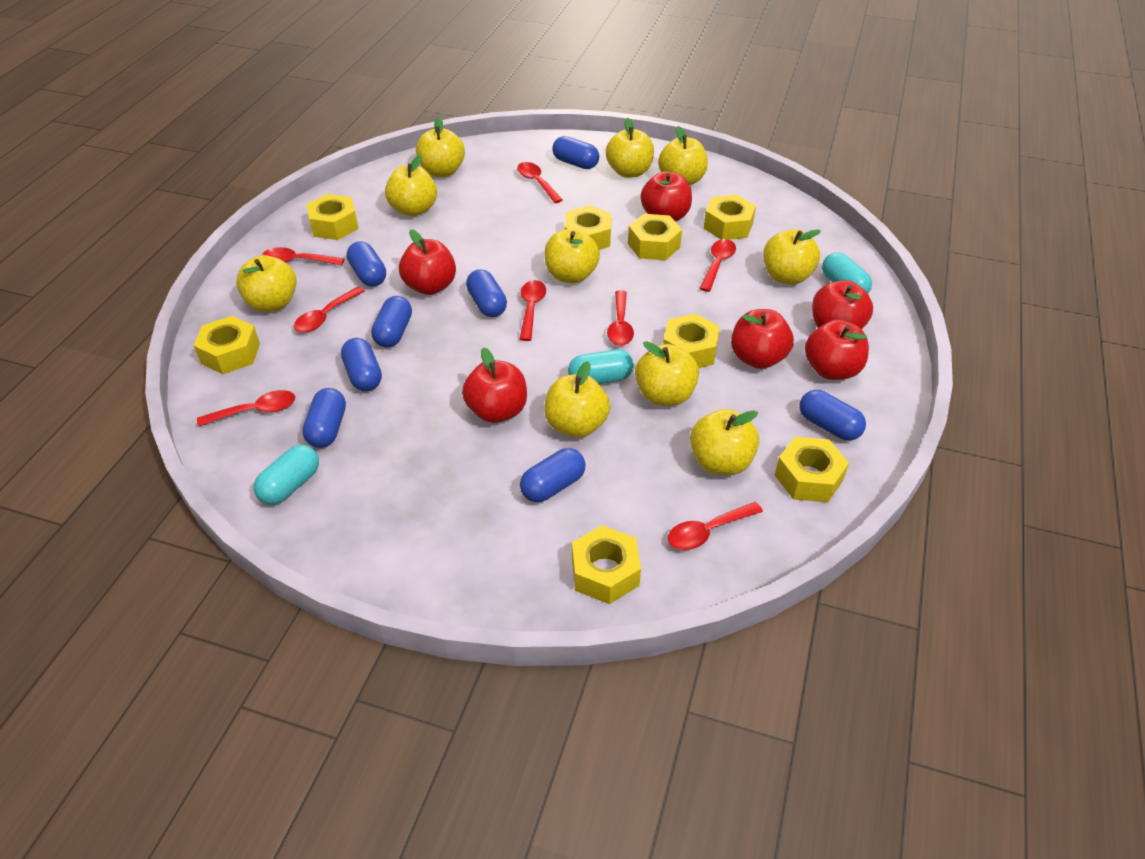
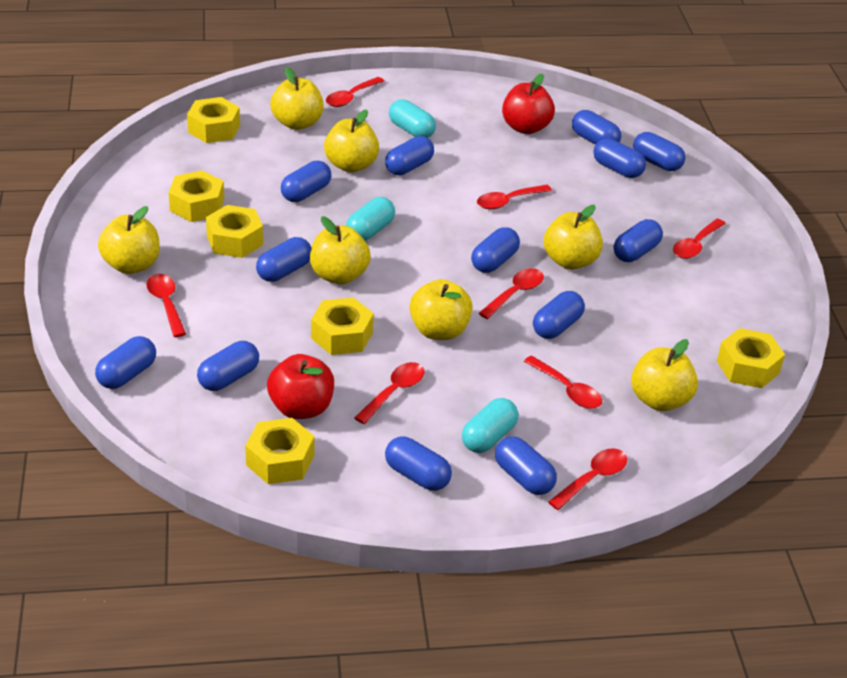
blue capsule: 8 -> 13
red apple: 6 -> 2
yellow apple: 10 -> 7
yellow nut: 8 -> 6

